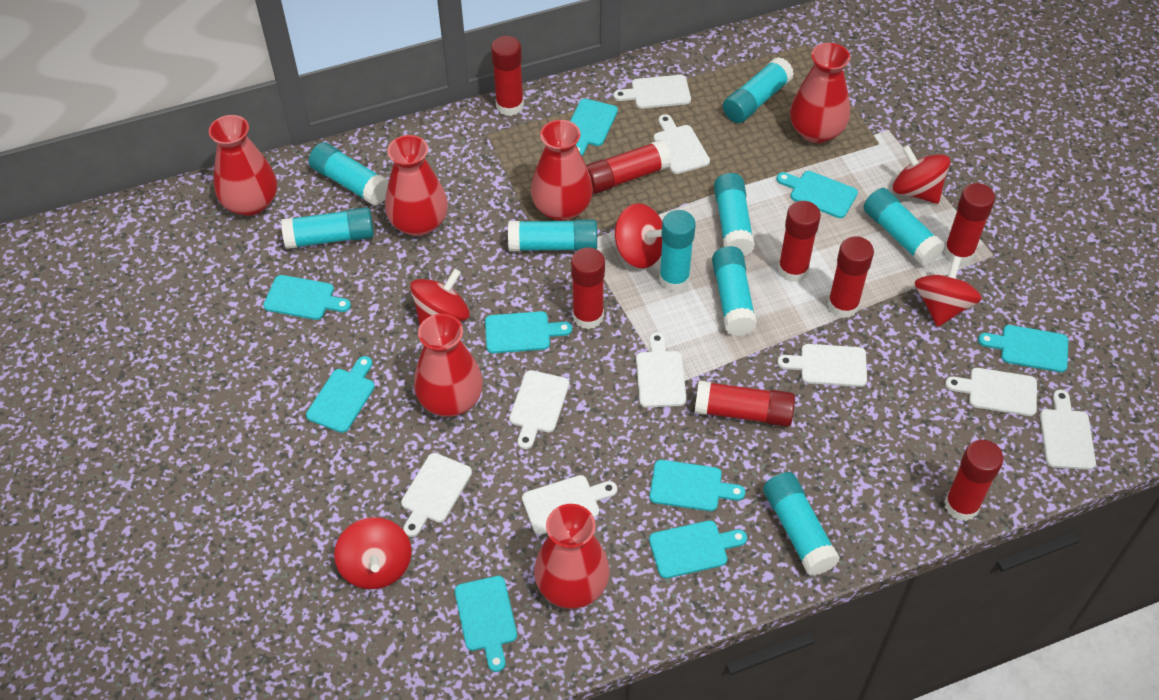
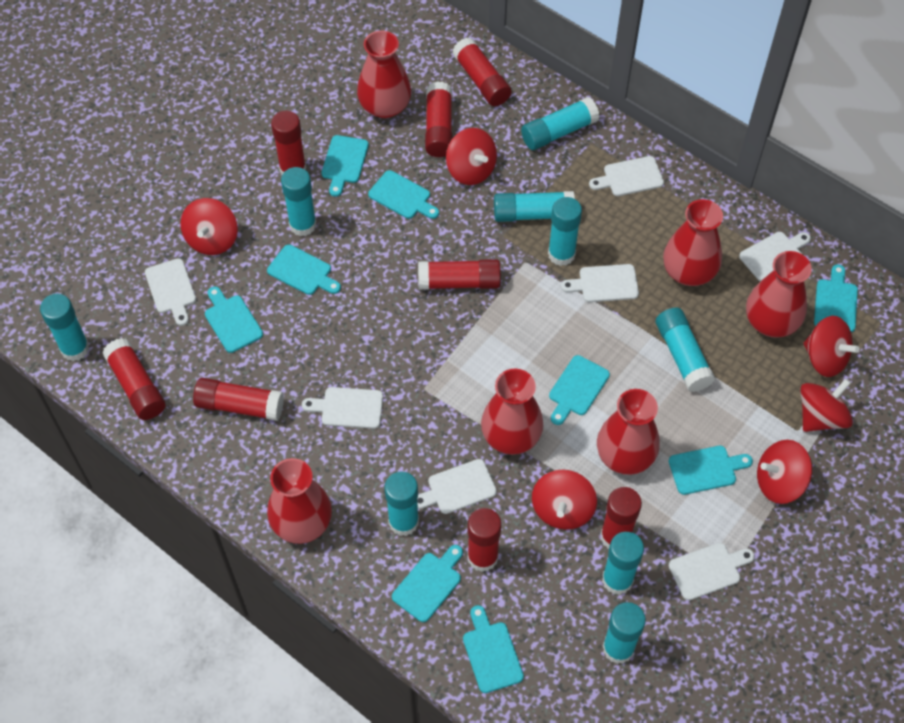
red spinning top: 5 -> 6
white cutting board: 9 -> 7

